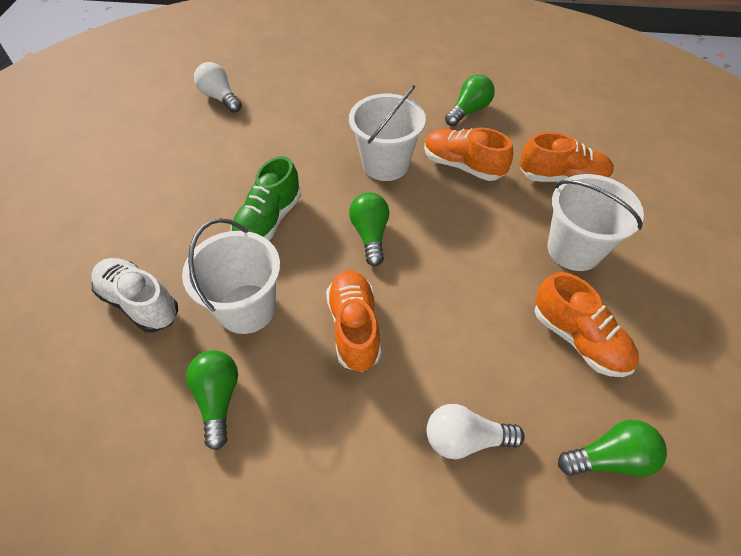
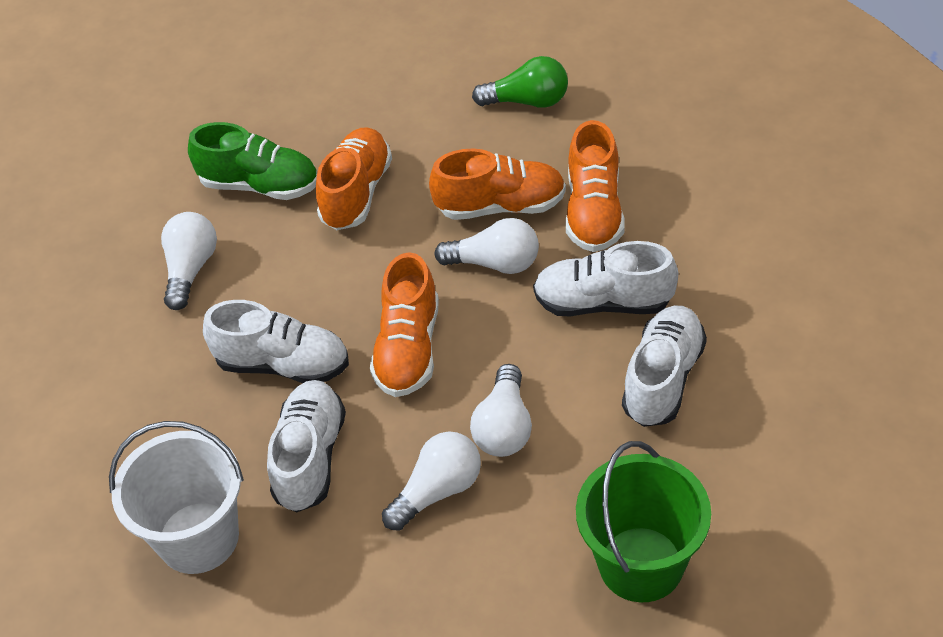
green bucket: 0 -> 1
green light bulb: 4 -> 1
white bucket: 3 -> 1
white light bulb: 2 -> 4
white shoe: 1 -> 4

